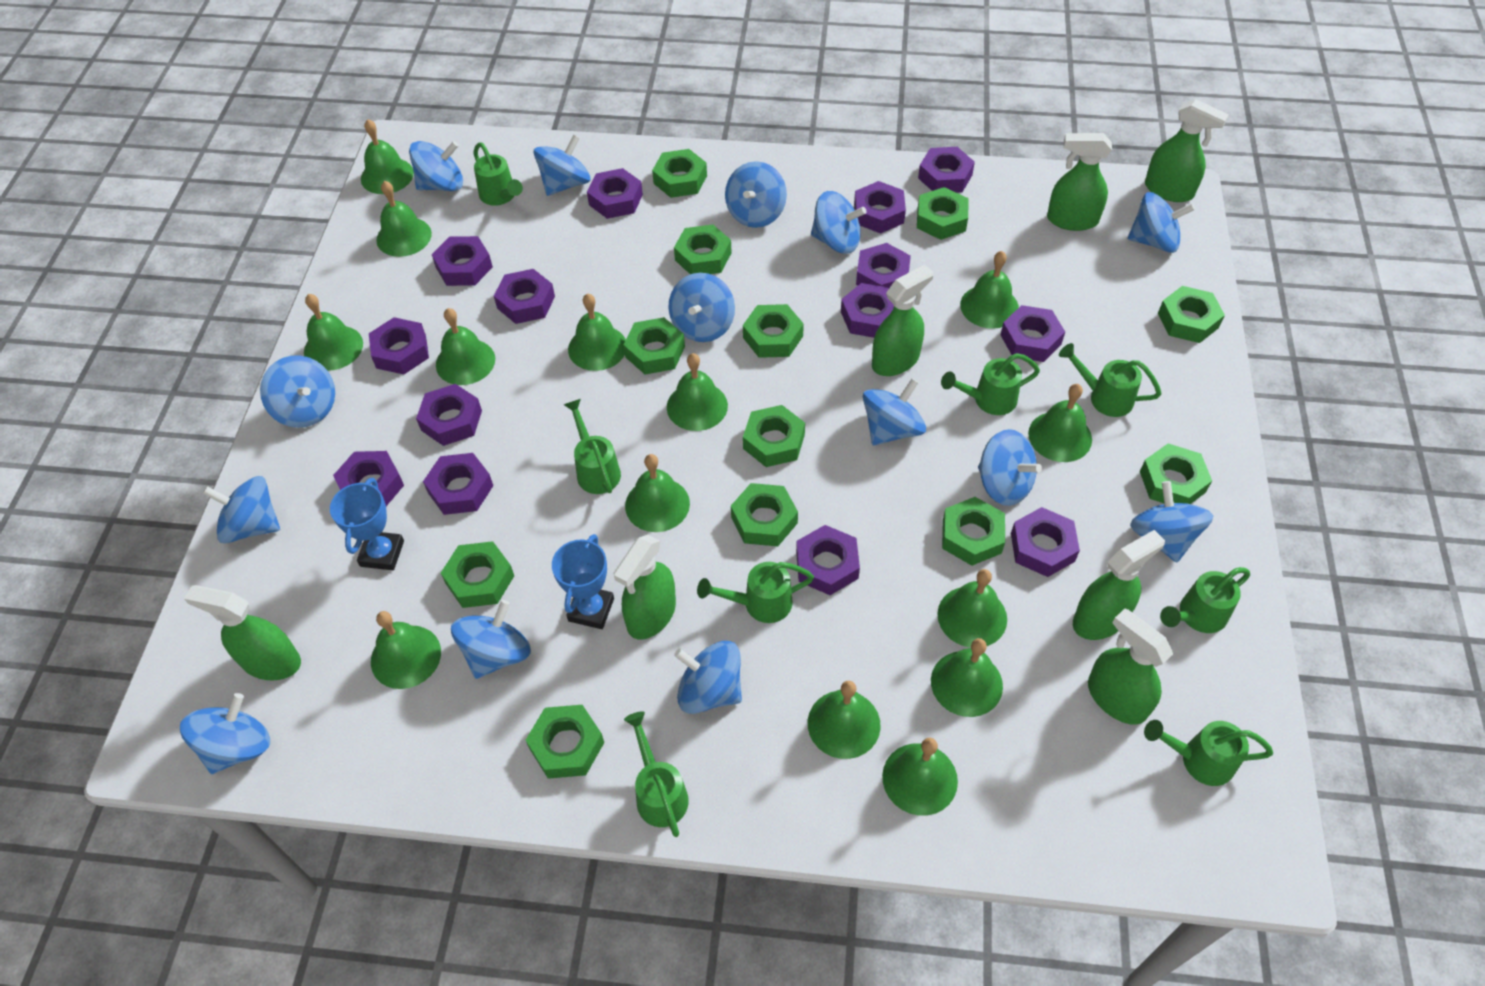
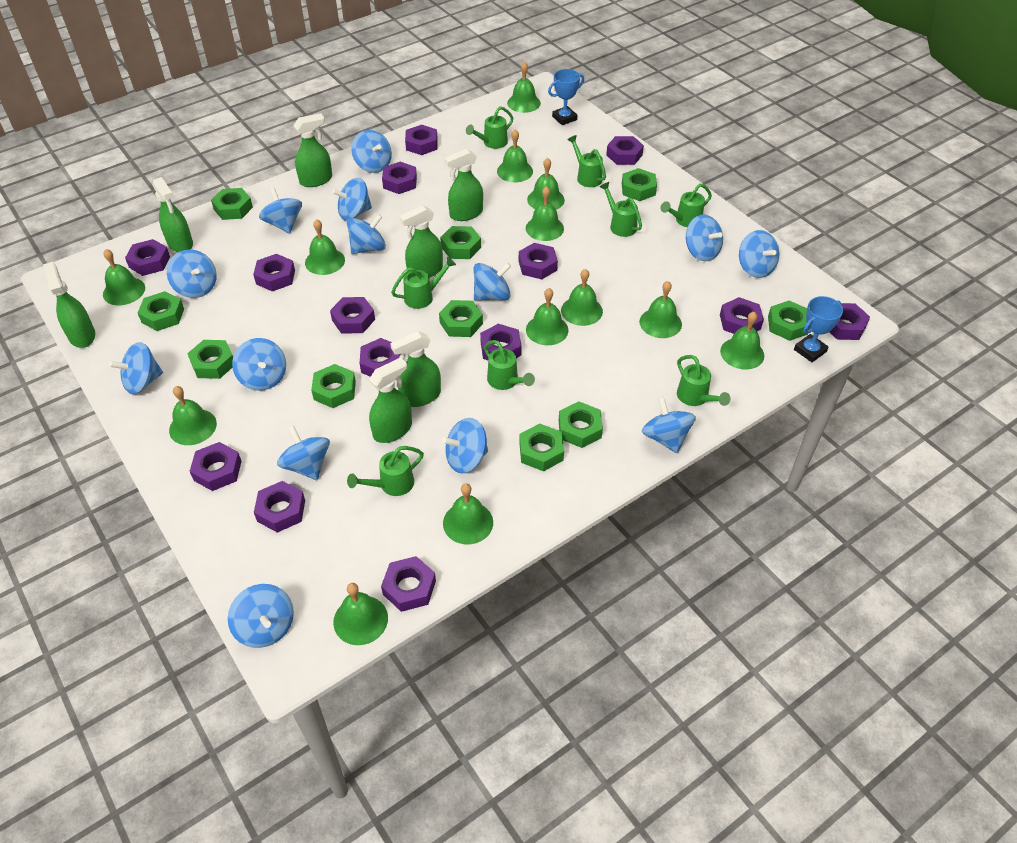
green bell: 14 -> 13
green nut: 12 -> 10

